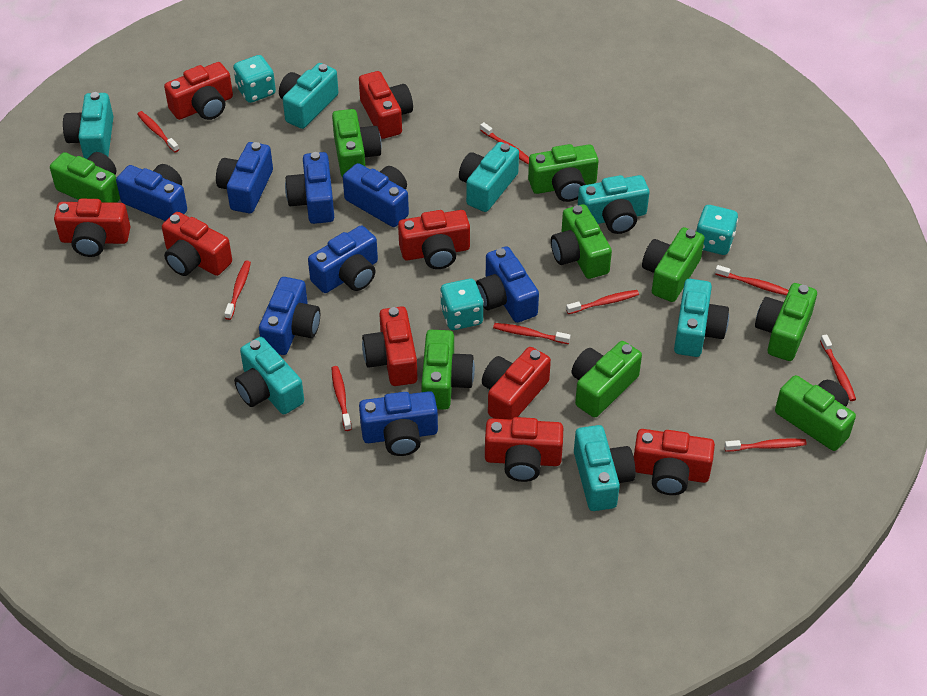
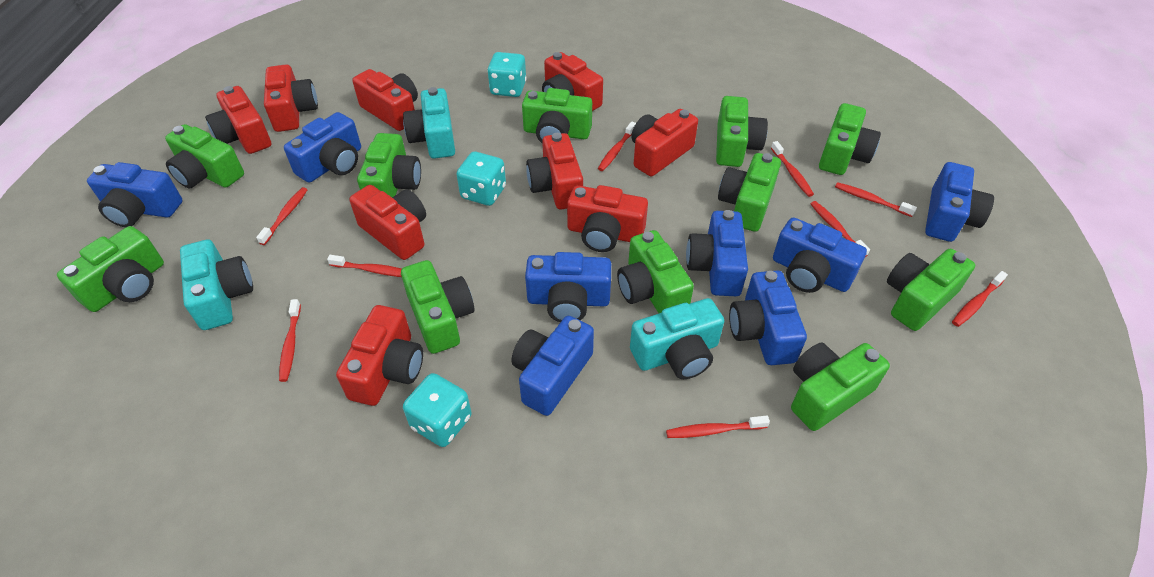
green camera: 9 -> 11
turquoise camera: 7 -> 3

